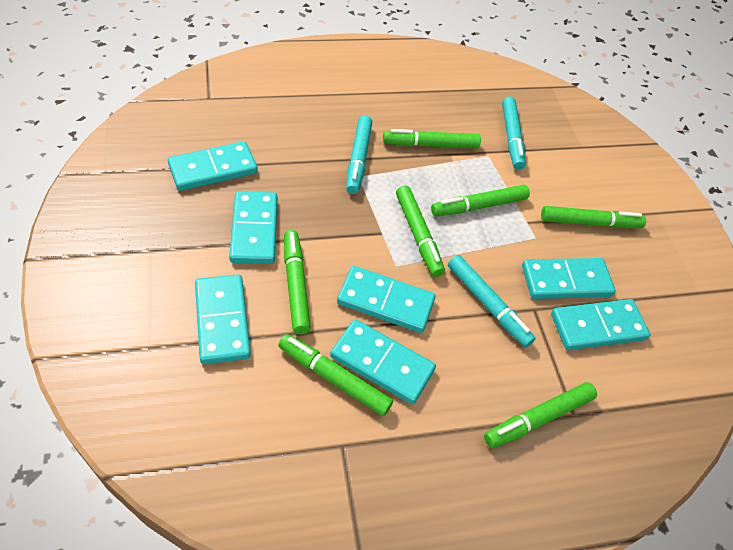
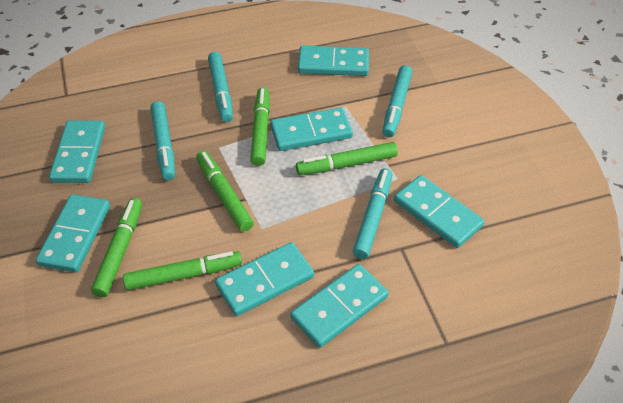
green marker: 7 -> 5
turquoise marker: 3 -> 4

